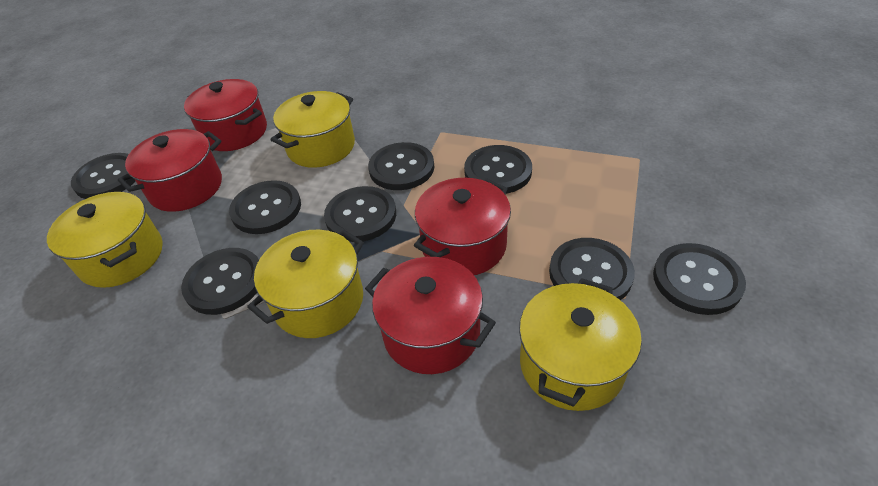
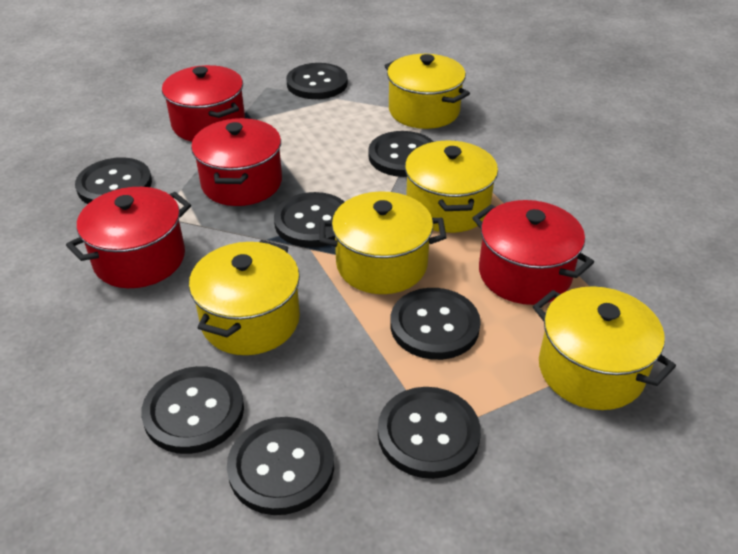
yellow pot: 4 -> 5

